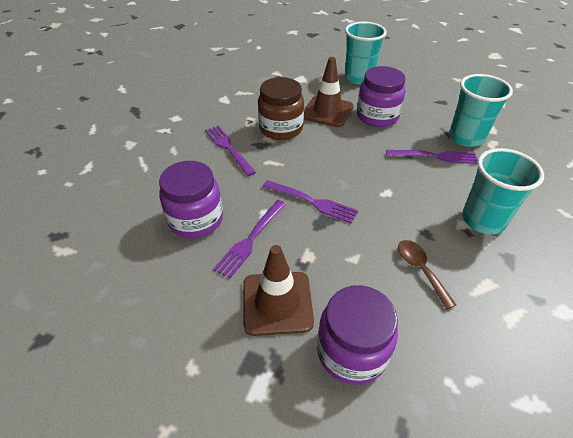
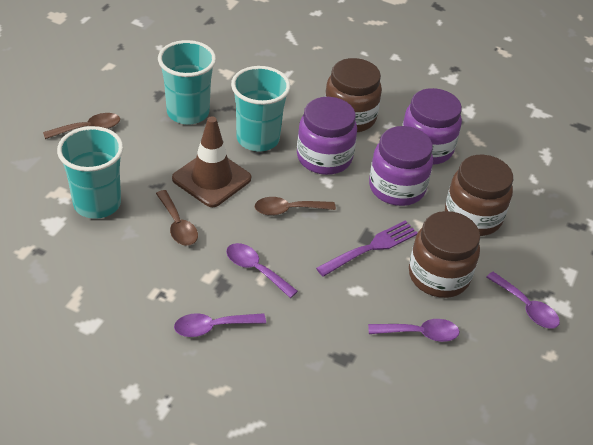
brown jar: 1 -> 3
brown spoon: 1 -> 3
brown traffic cone: 2 -> 1
purple fork: 4 -> 1
purple spoon: 0 -> 4

